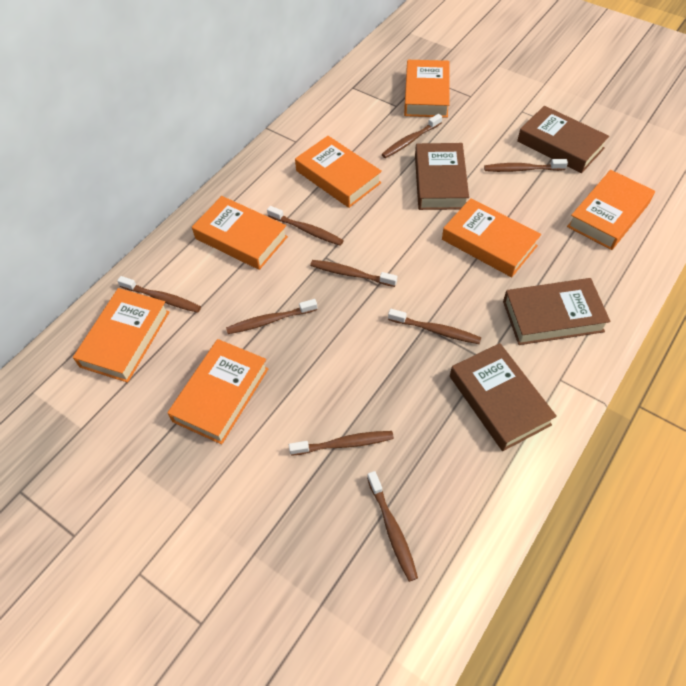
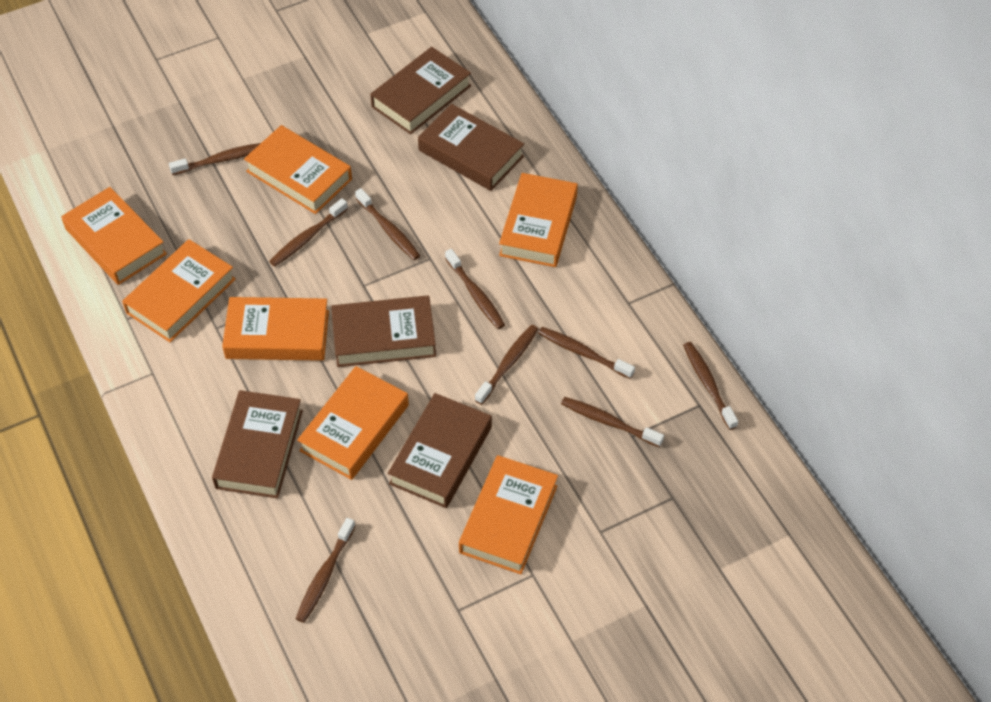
brown book: 4 -> 5

